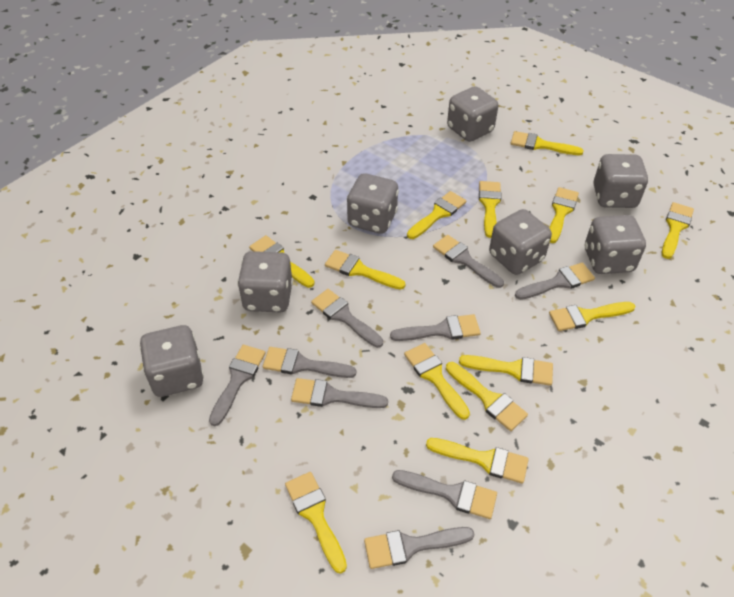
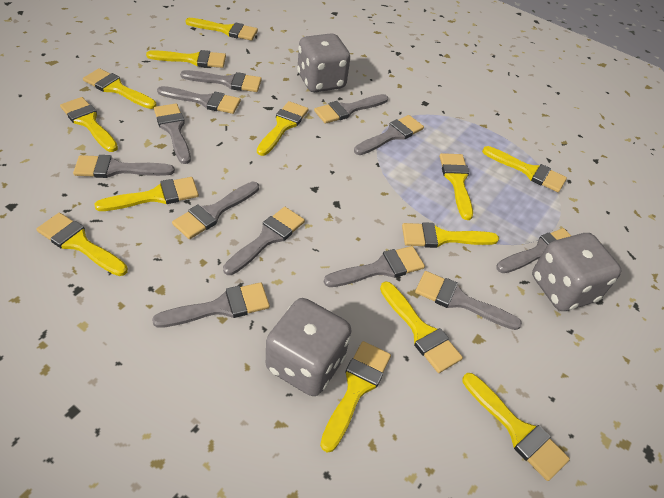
grey brush: 9 -> 12
grey dice: 7 -> 3

